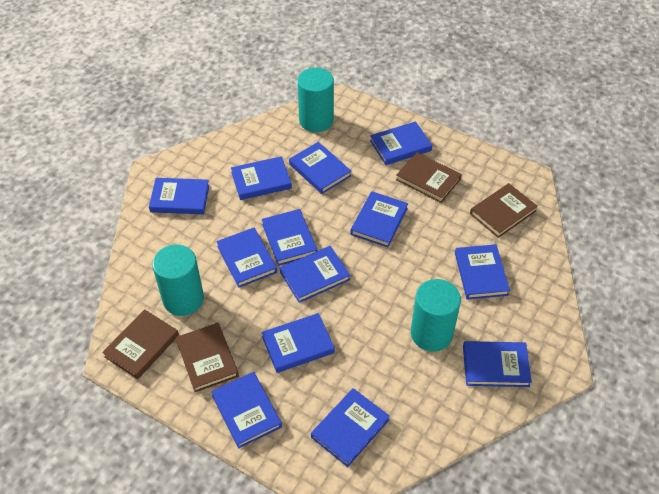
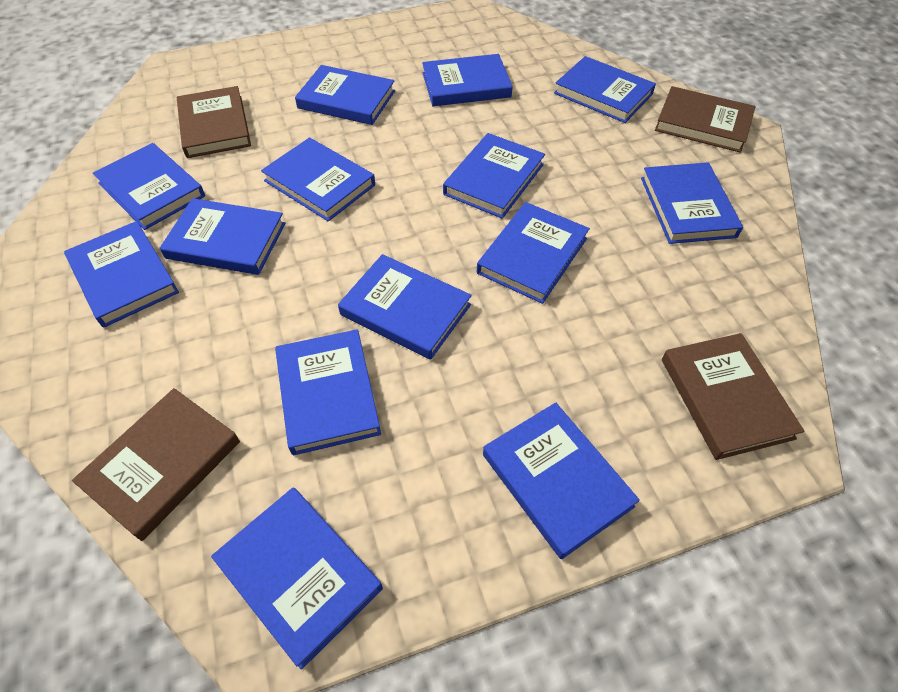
blue book: 13 -> 14
turquoise cylinder: 3 -> 0

